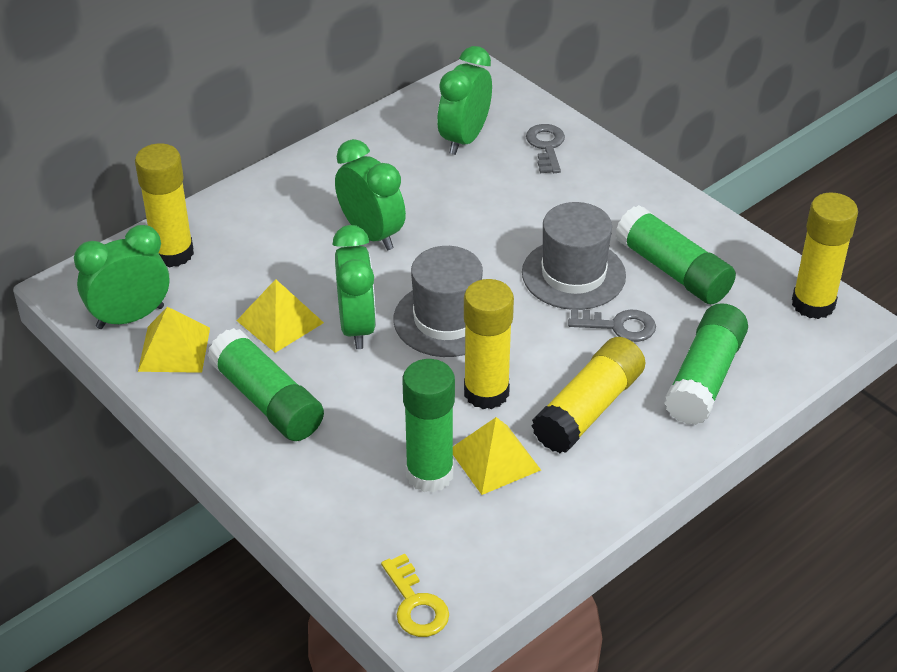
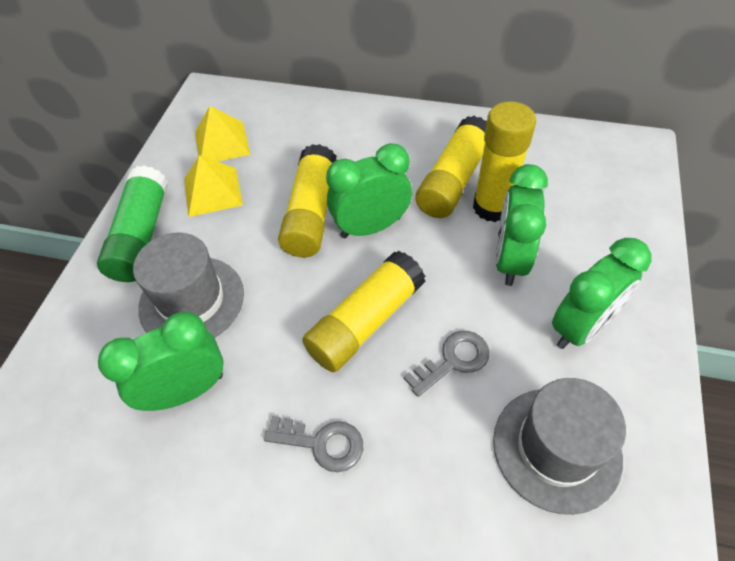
green glue stick: 4 -> 1
yellow key: 1 -> 0
yellow pyramid: 3 -> 2

